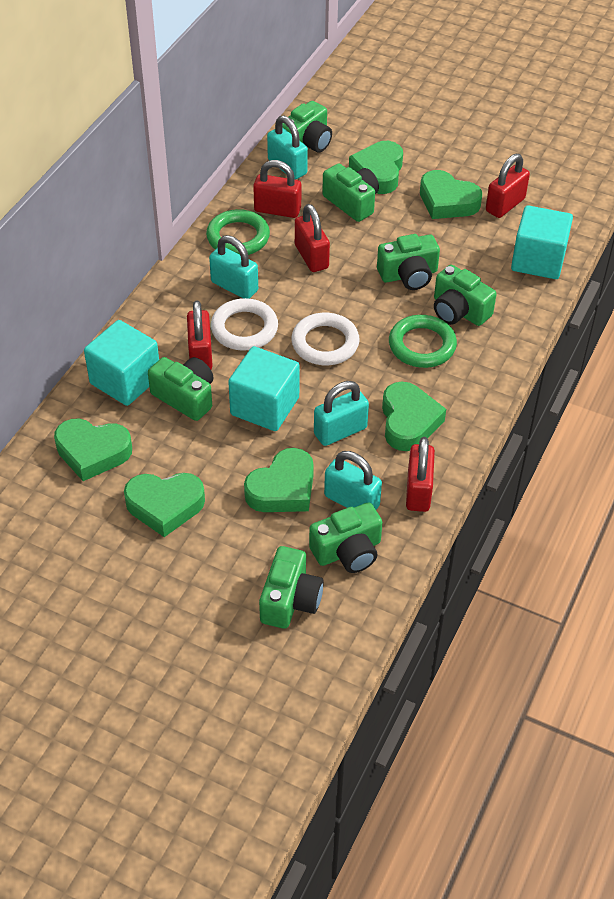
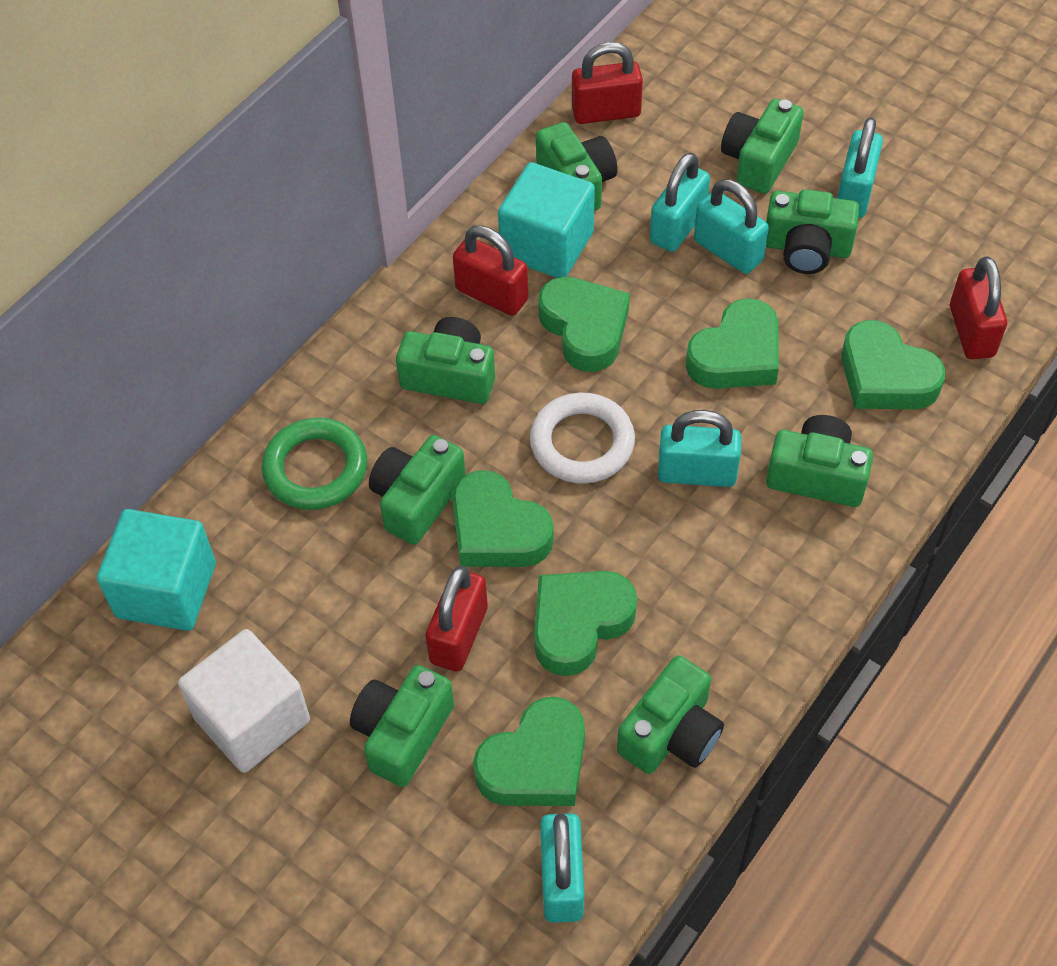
green camera: 7 -> 8
green ring: 2 -> 1
red padlock: 5 -> 4
turquoise cube: 3 -> 2
turquoise padlock: 4 -> 5
white cube: 0 -> 1
white ring: 2 -> 1

